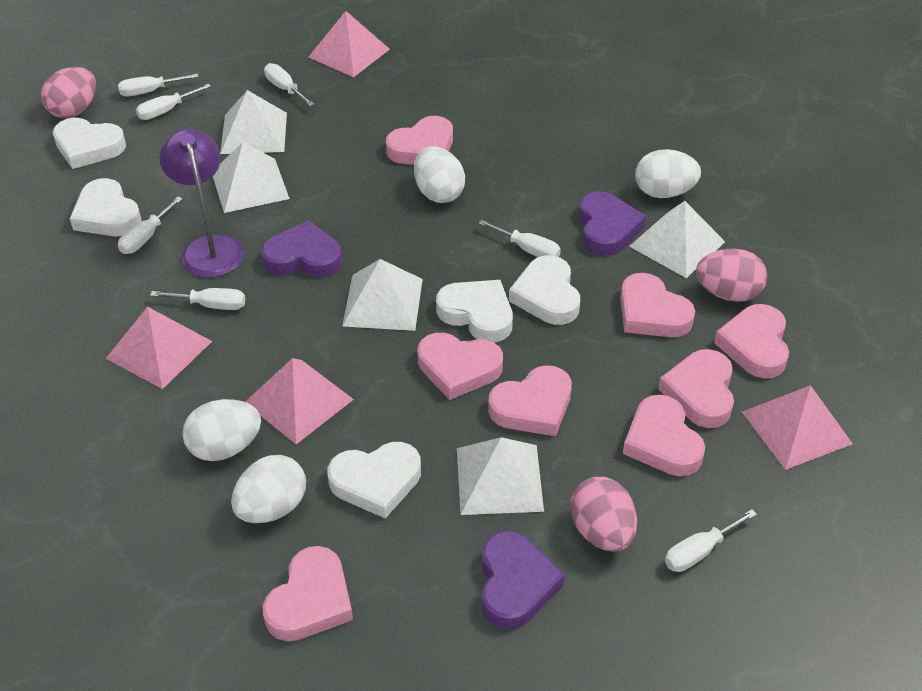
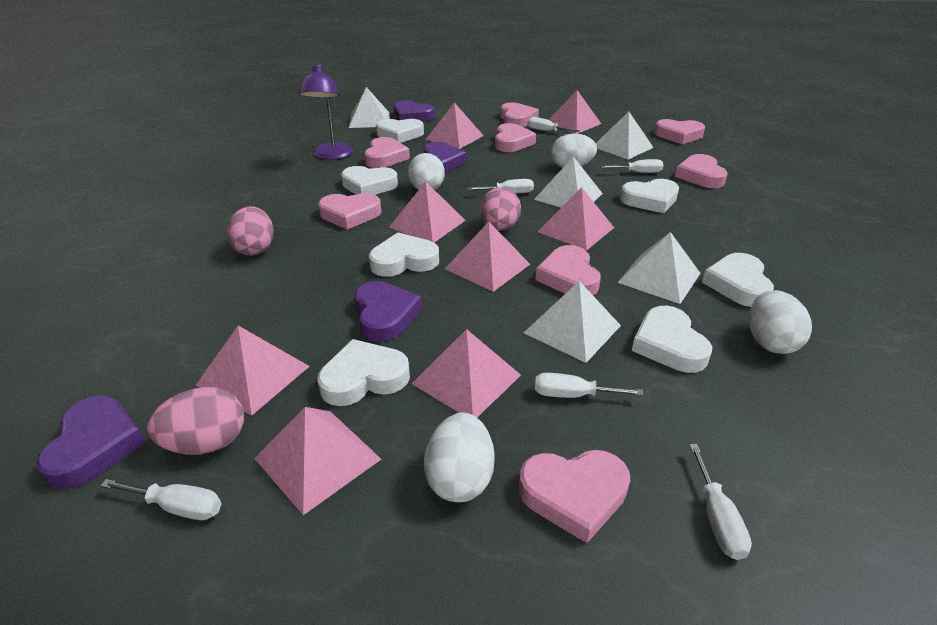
pink pyramid: 4 -> 8
purple heart: 3 -> 4
white heart: 5 -> 7
white screwdriver: 7 -> 6

